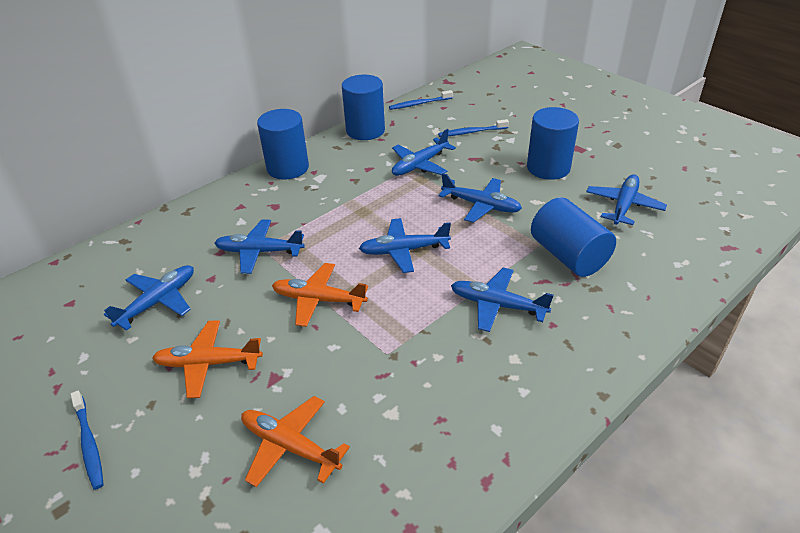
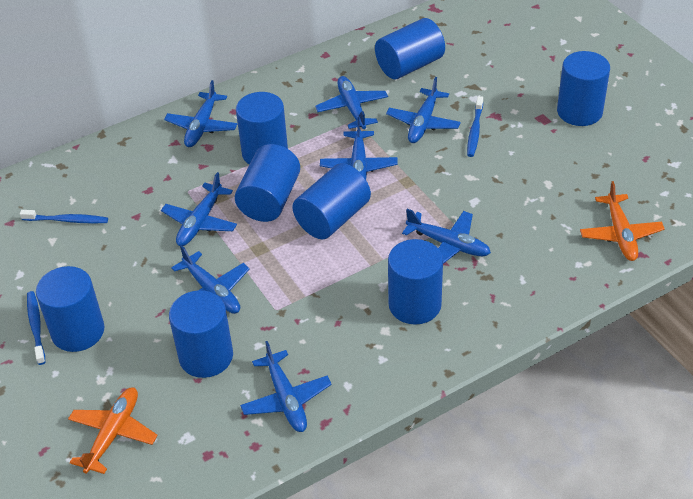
blue cylinder: 4 -> 8
blue plane: 7 -> 8
orange plane: 3 -> 2

